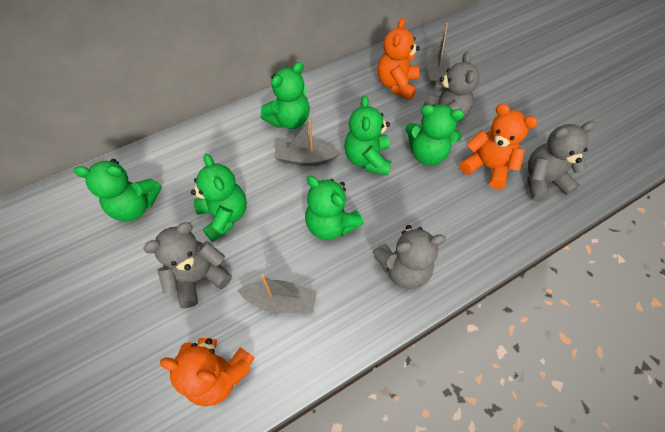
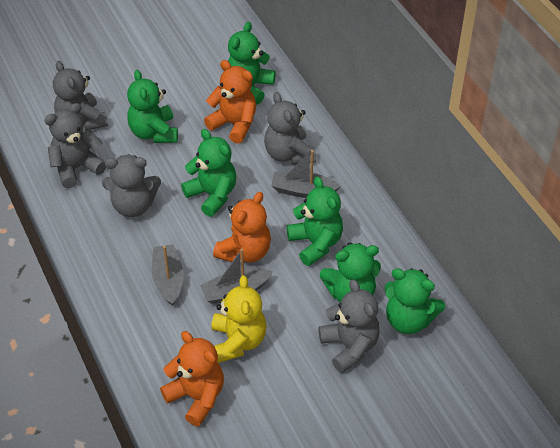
grey teddy bear: 4 -> 5
yellow teddy bear: 0 -> 1

